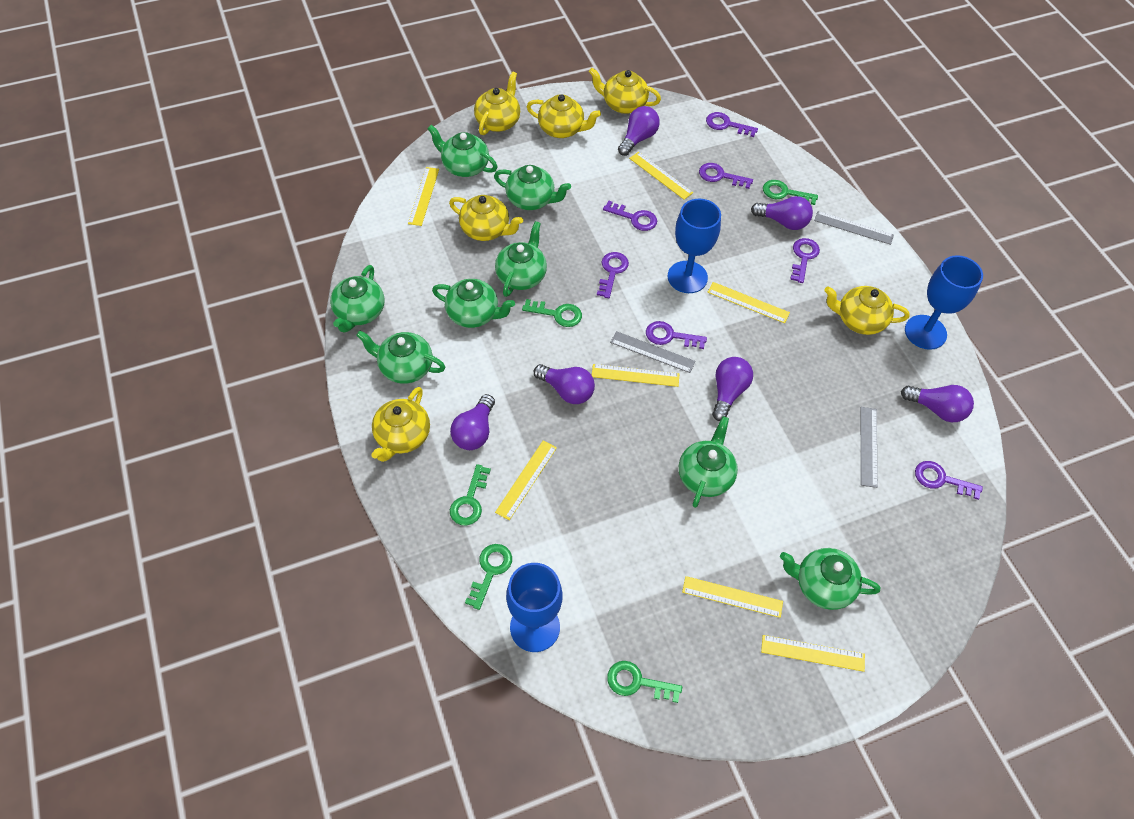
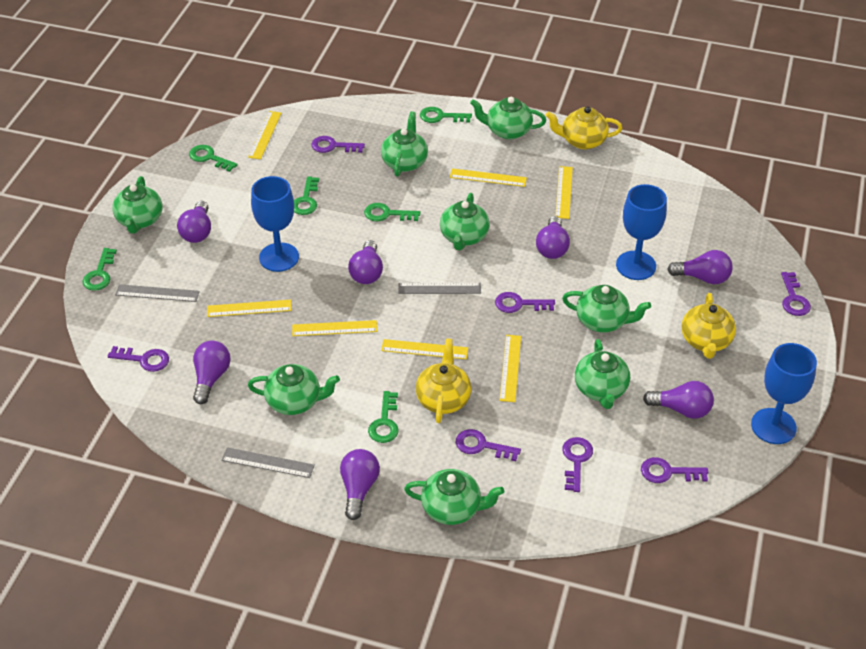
green key: 5 -> 6
purple light bulb: 6 -> 7
yellow teapot: 6 -> 3

